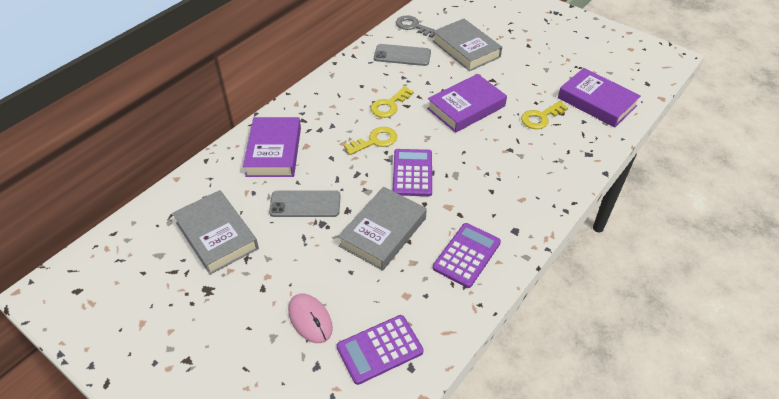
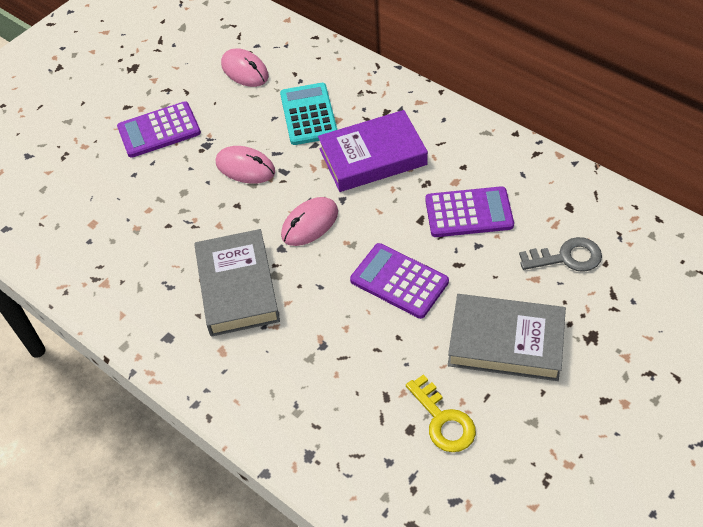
grey book: 3 -> 2
grey phone: 2 -> 0
pink mouse: 1 -> 3
purple book: 3 -> 1
turquoise calculator: 0 -> 1
yellow key: 3 -> 1

